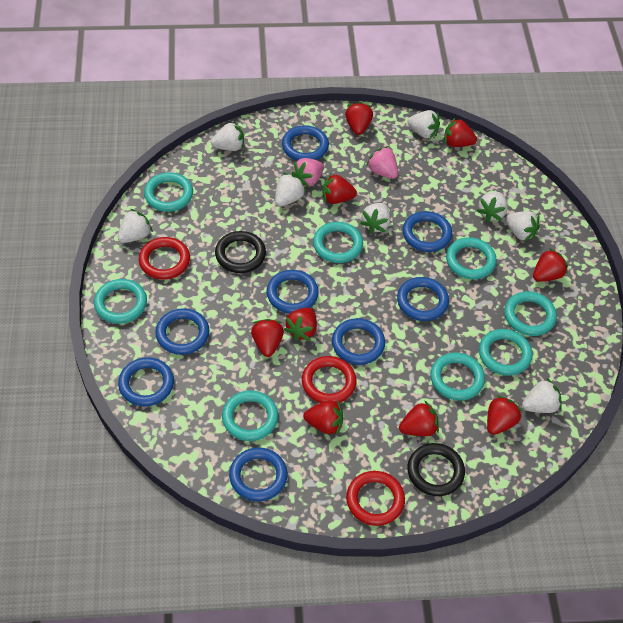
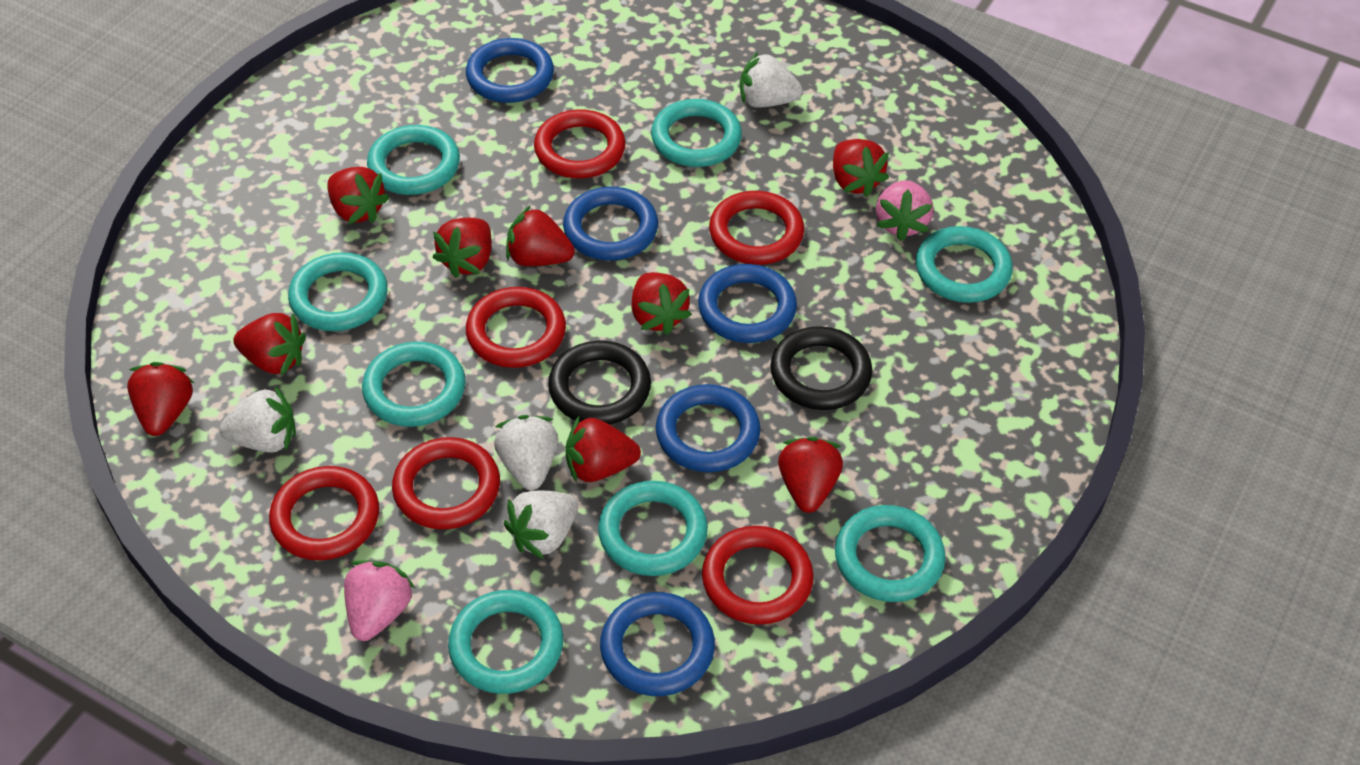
blue ring: 8 -> 5
red ring: 3 -> 6
white strawberry: 8 -> 4

